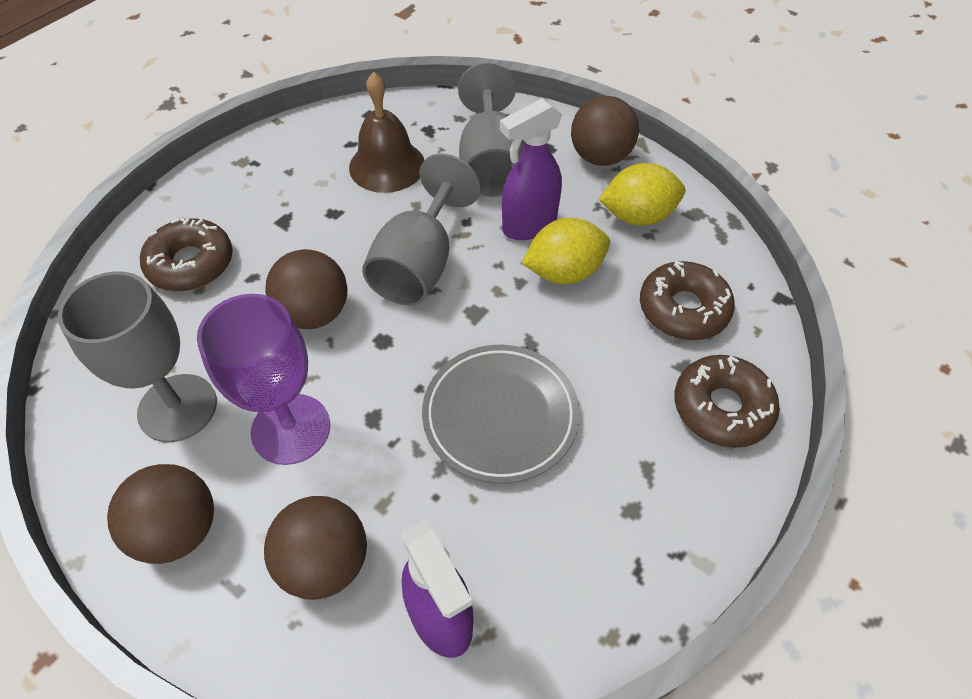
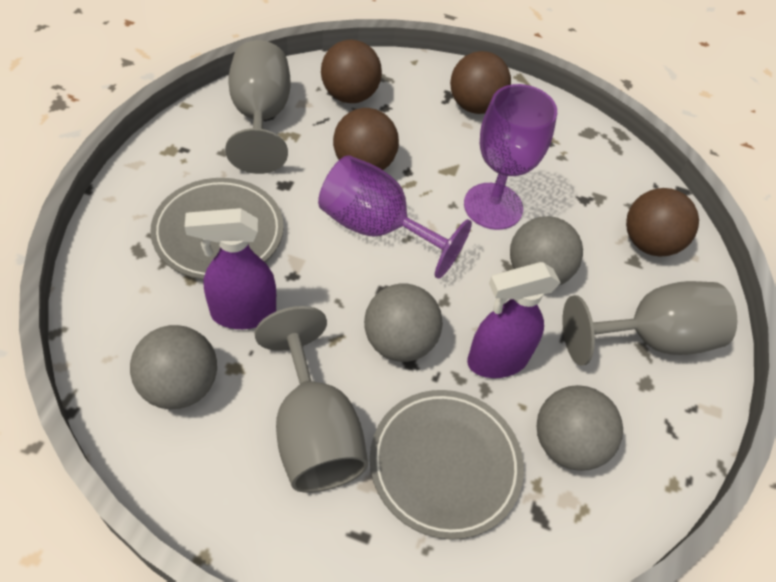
brown bell: 1 -> 0
brown donut: 3 -> 0
grey ball: 0 -> 4
grey plate: 1 -> 2
purple goblet: 1 -> 2
yellow lemon: 2 -> 0

